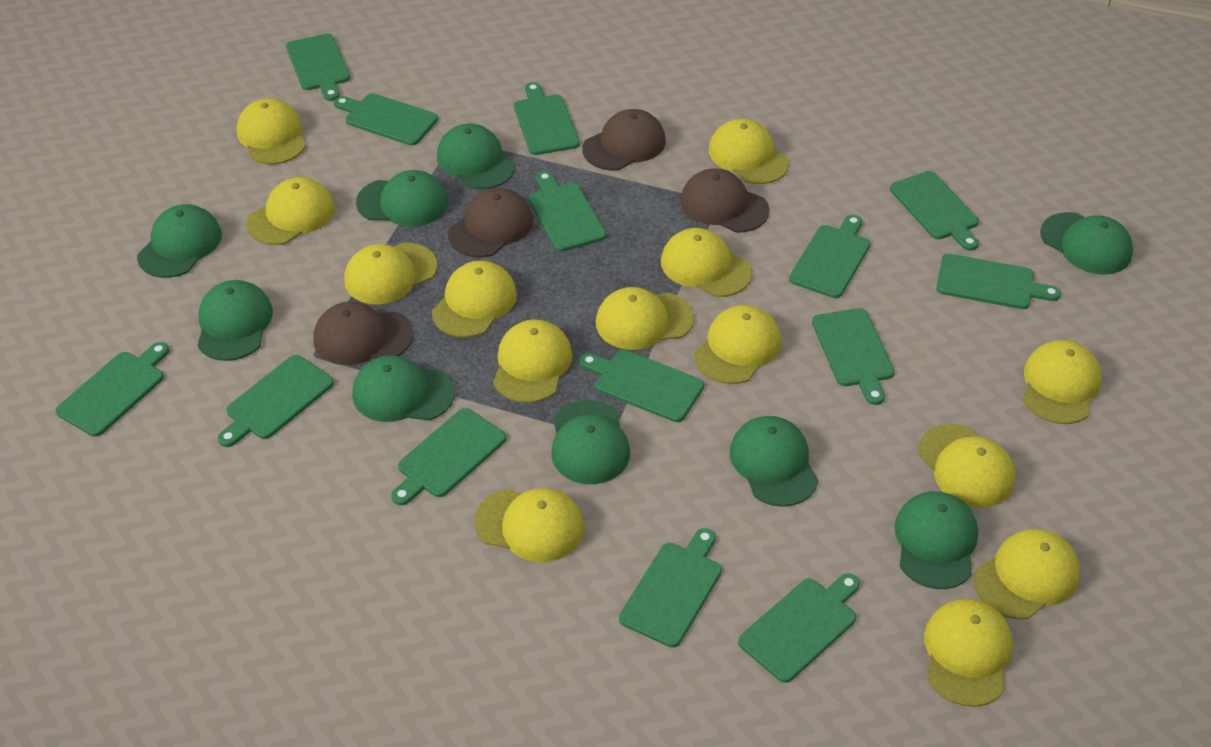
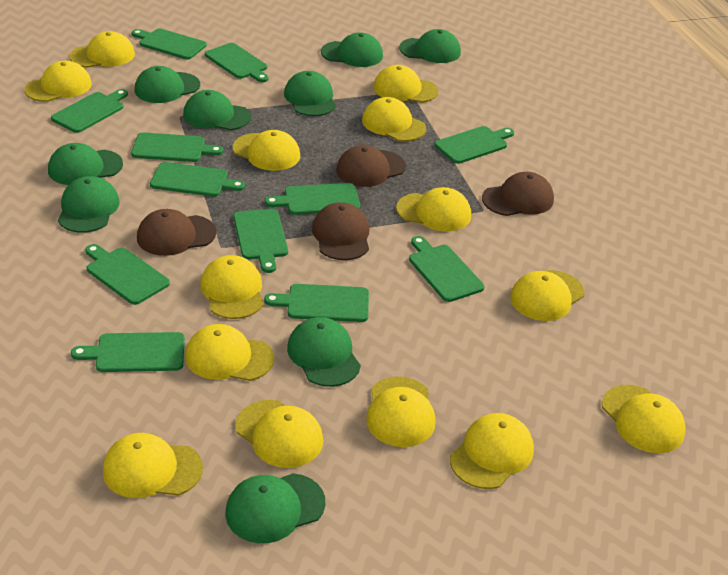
green cutting board: 14 -> 12

